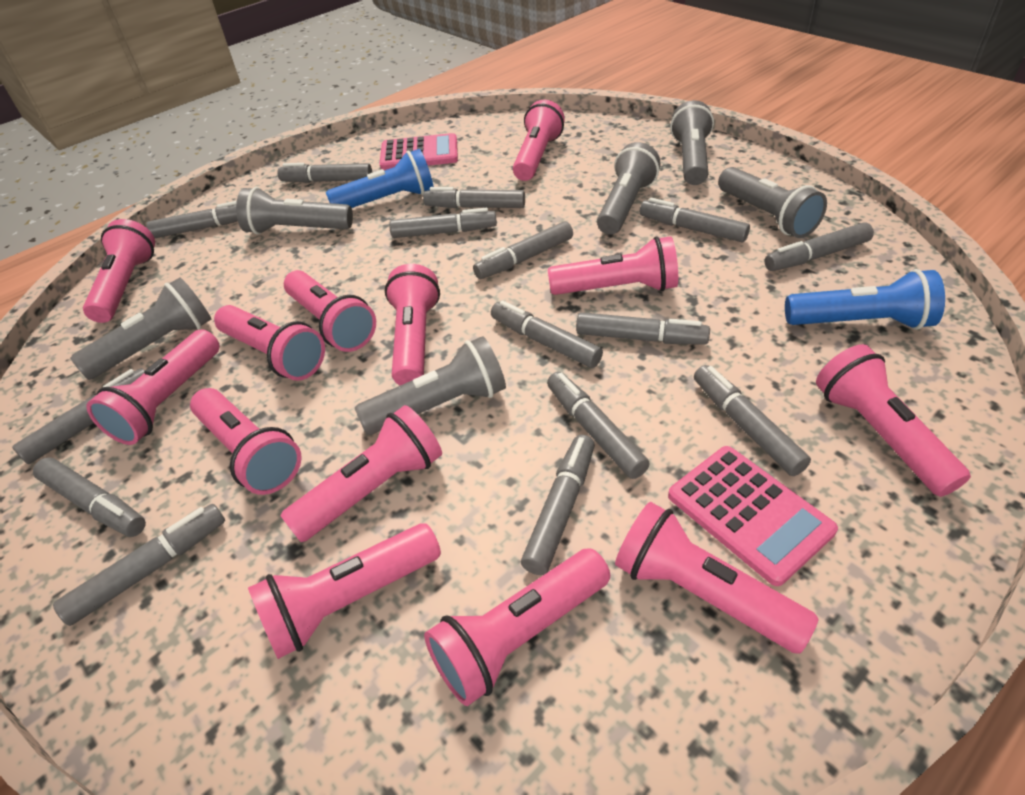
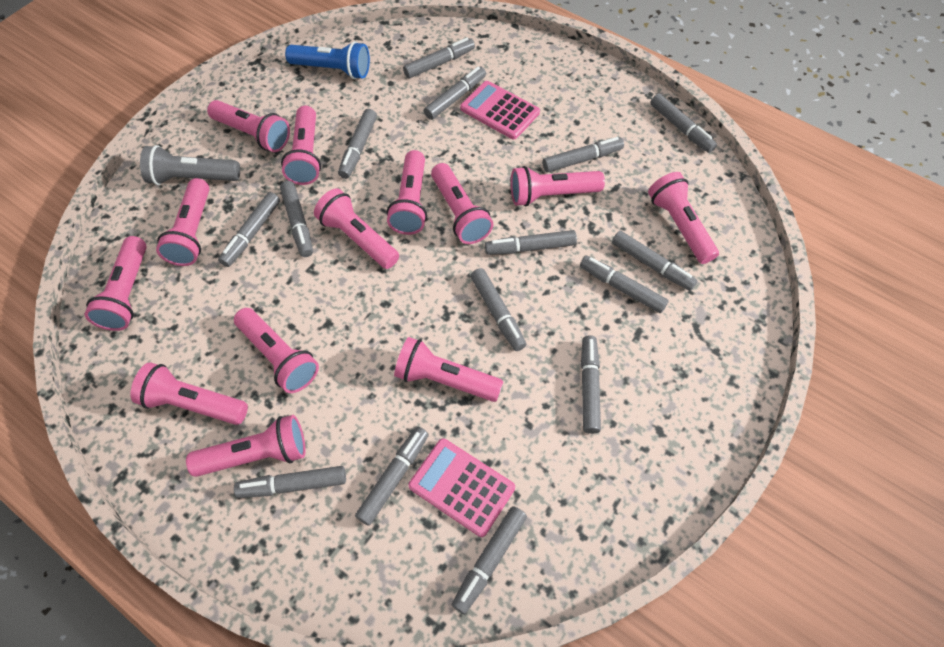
blue flashlight: 2 -> 1
grey flashlight: 6 -> 1

